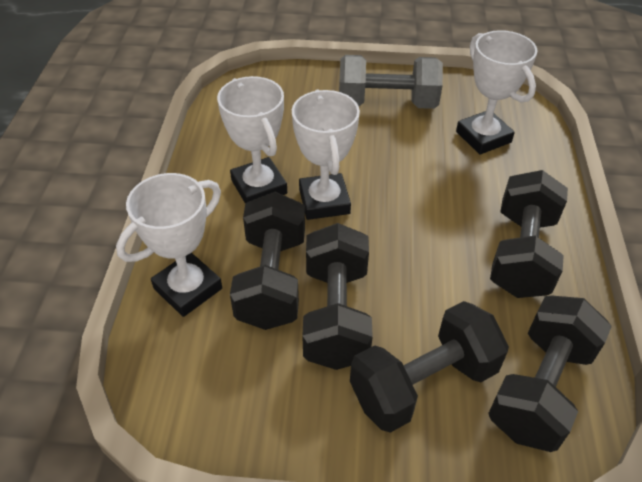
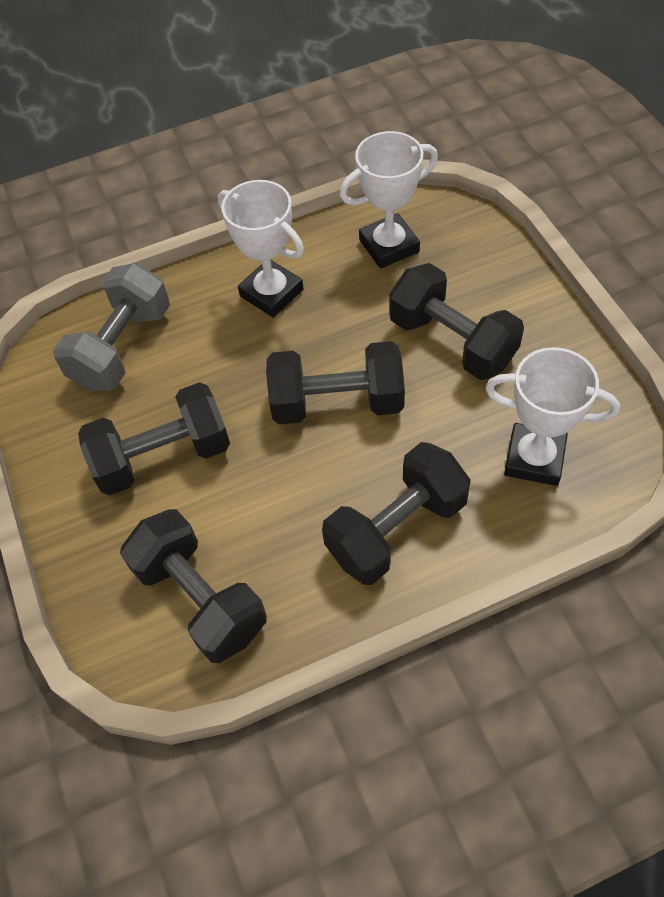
white trophy: 4 -> 3

